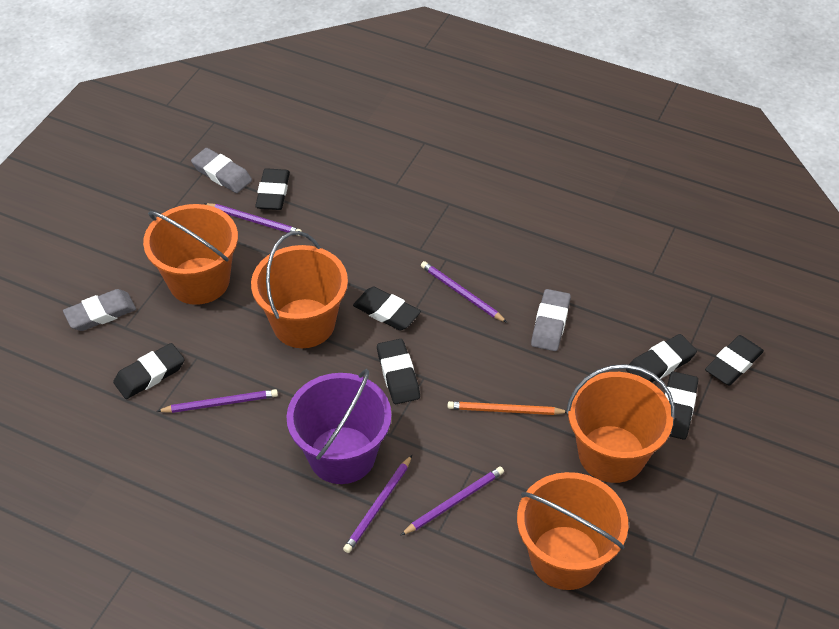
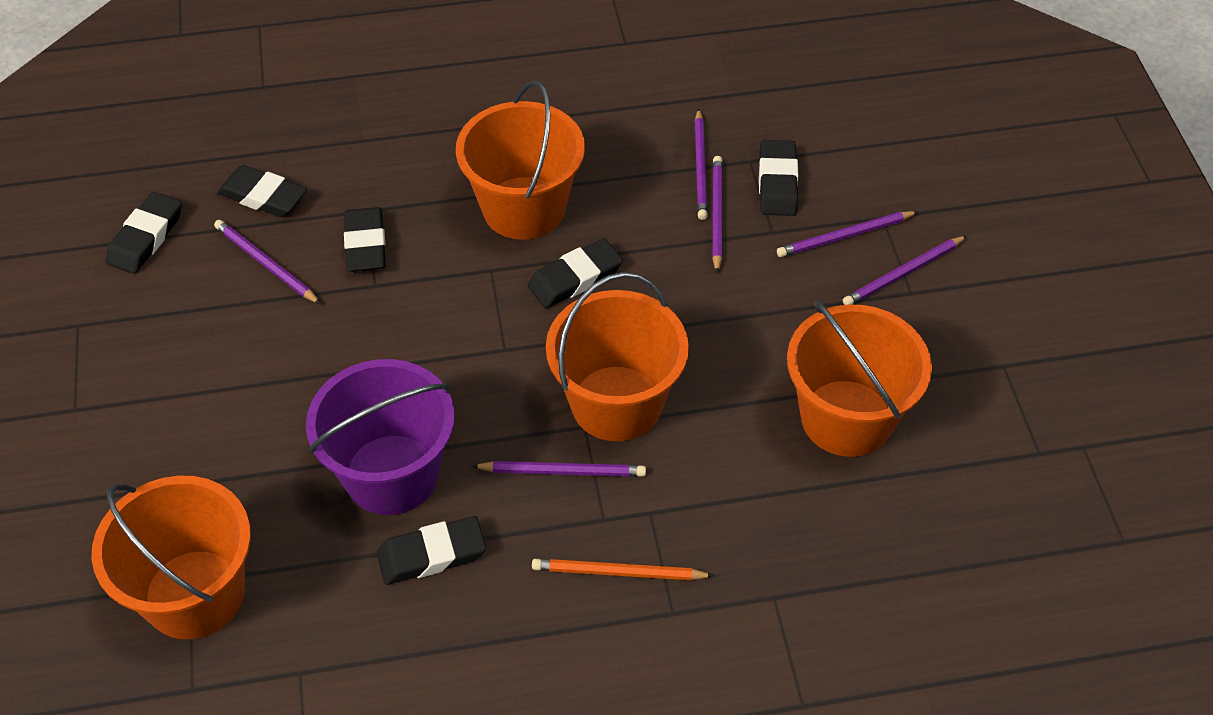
black eraser: 7 -> 6
grey eraser: 3 -> 0
purple pencil: 5 -> 6

